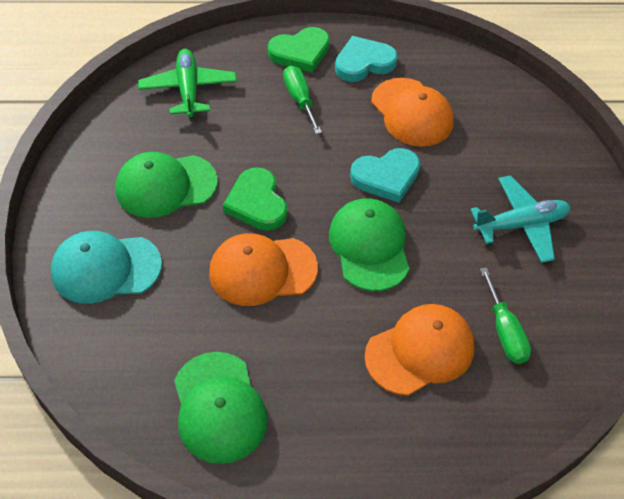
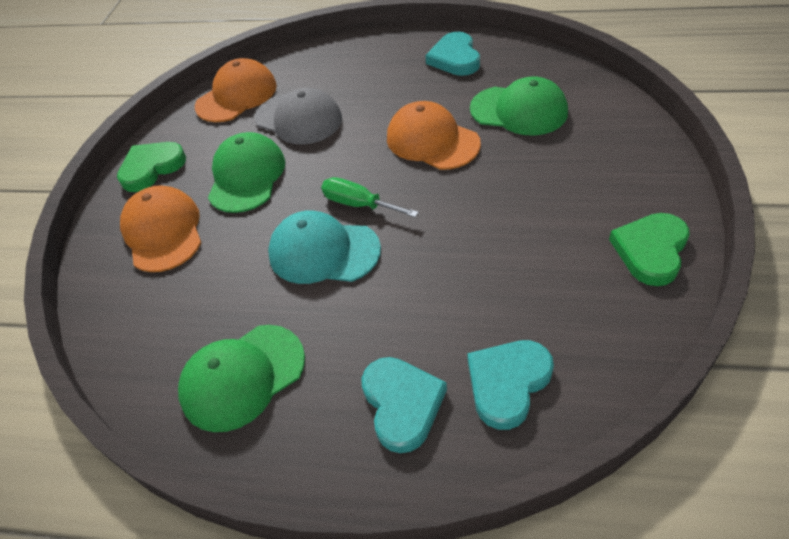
green plane: 1 -> 0
green screwdriver: 2 -> 1
grey cap: 0 -> 1
turquoise heart: 2 -> 3
turquoise plane: 1 -> 0

